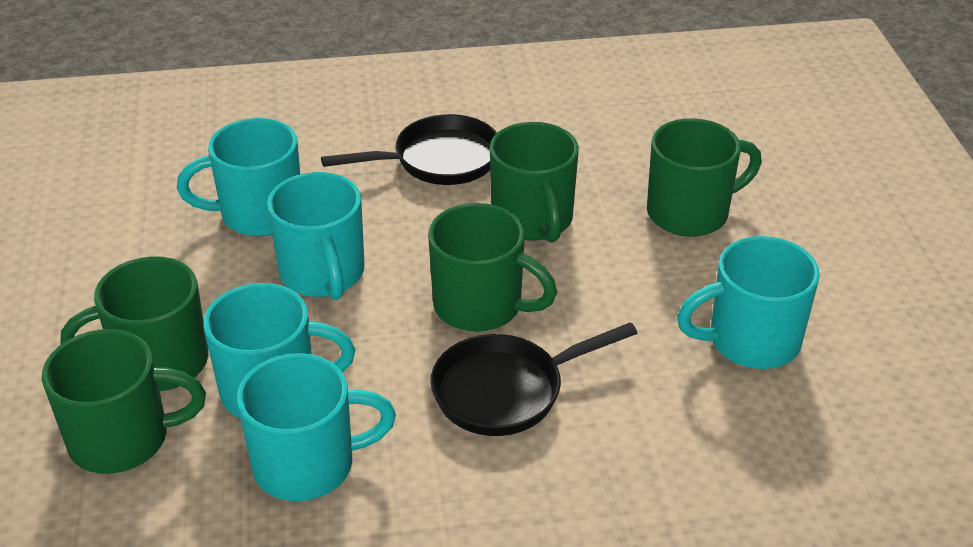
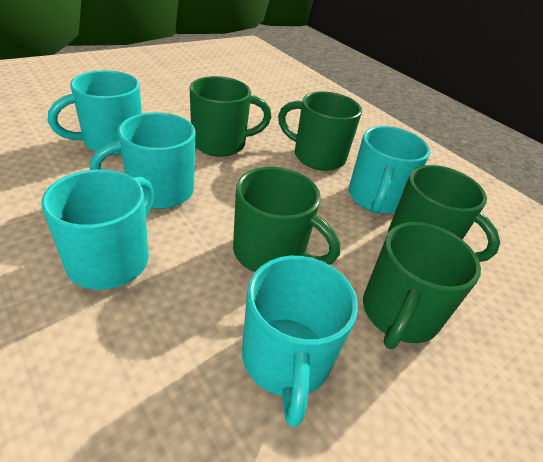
black pan: 2 -> 0

